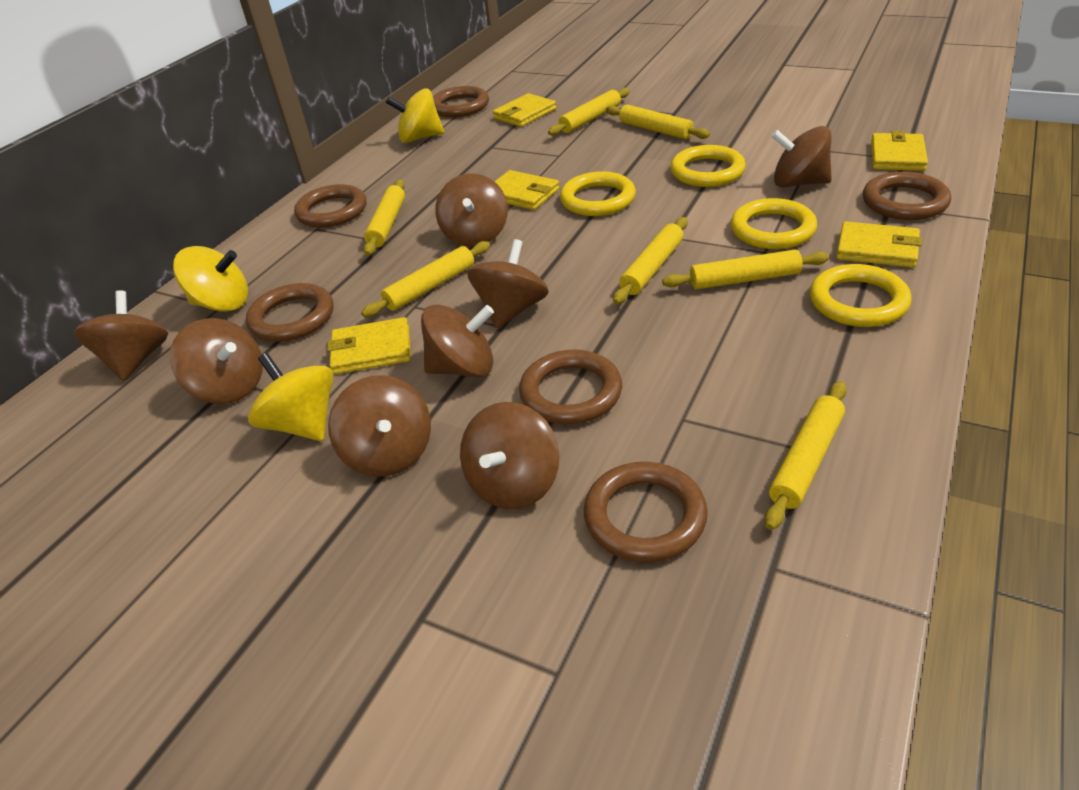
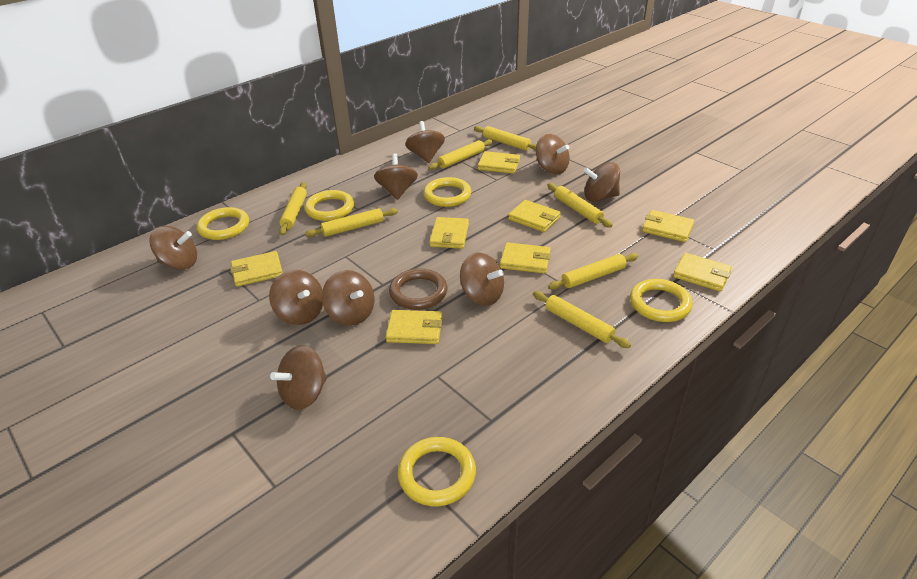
brown ring: 6 -> 1
brown spinning top: 8 -> 9
yellow ring: 4 -> 5
yellow spinning top: 3 -> 0
yellow wallet: 5 -> 8

